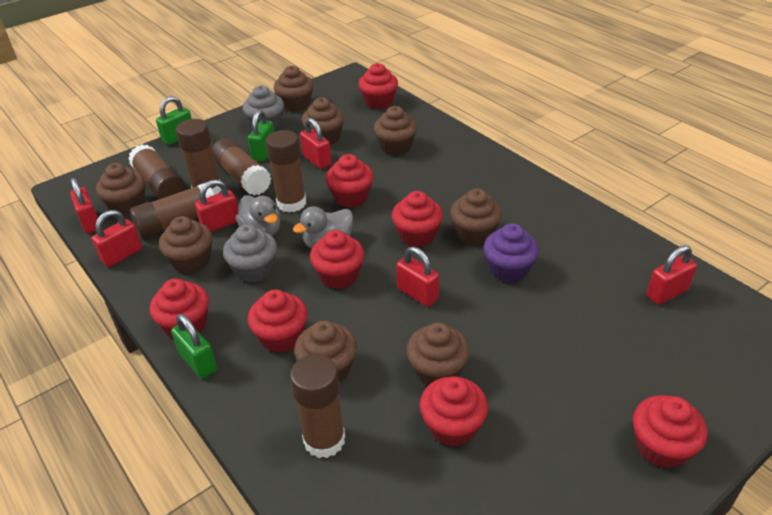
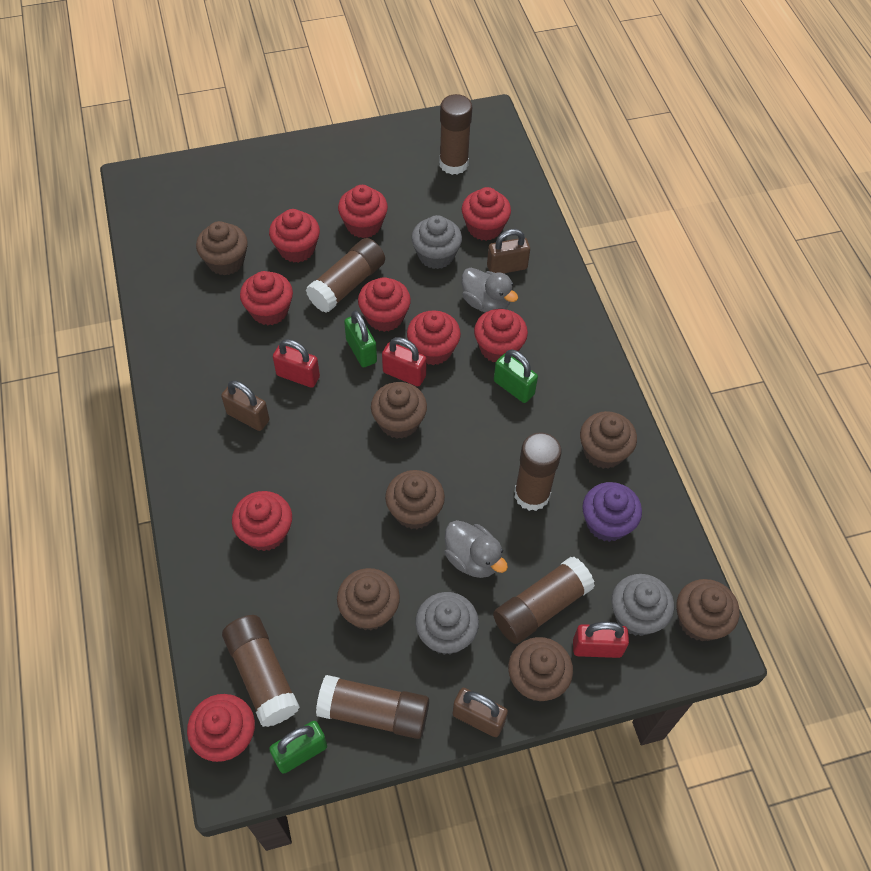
brown cupcake: 8 -> 7
brown padlock: 0 -> 3
grey cupcake: 2 -> 3
red cupcake: 8 -> 9
red padlock: 6 -> 3

